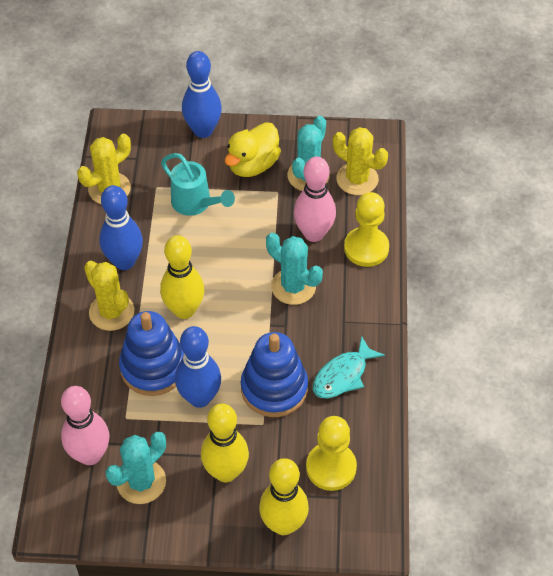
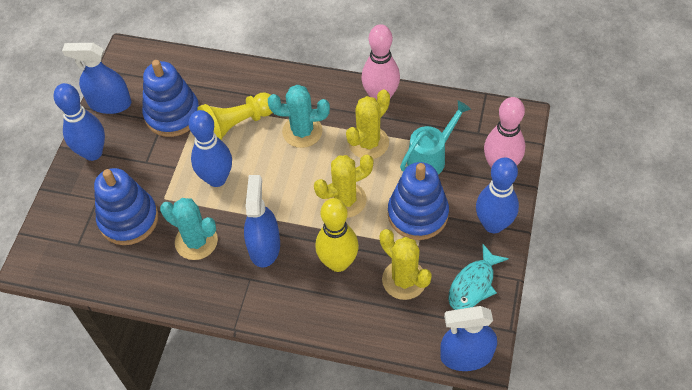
blue spray bottle: 0 -> 3
blue stacking toy: 2 -> 3
turquoise cactus: 3 -> 2
yellow bowling pin: 3 -> 1
yellow duck: 1 -> 0
yellow pawn: 2 -> 1

